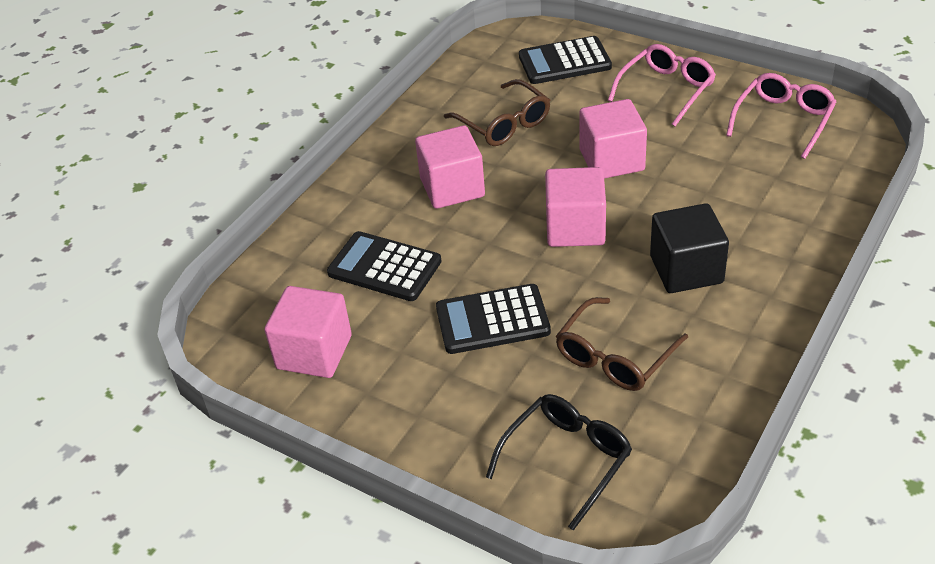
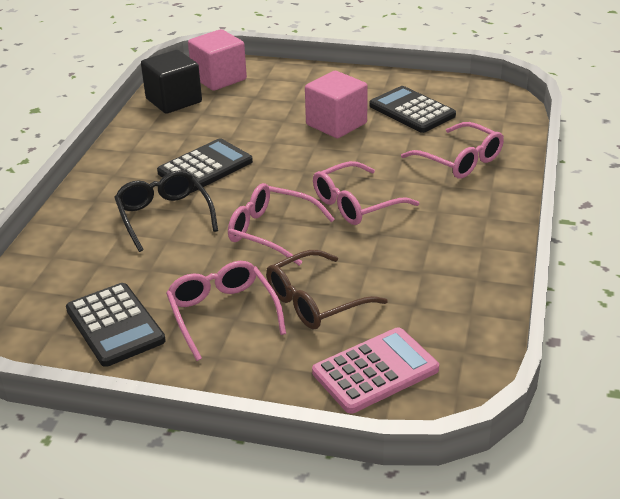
brown glasses: 2 -> 1
pink calculator: 0 -> 1
pink cube: 4 -> 2
pink glasses: 2 -> 4

